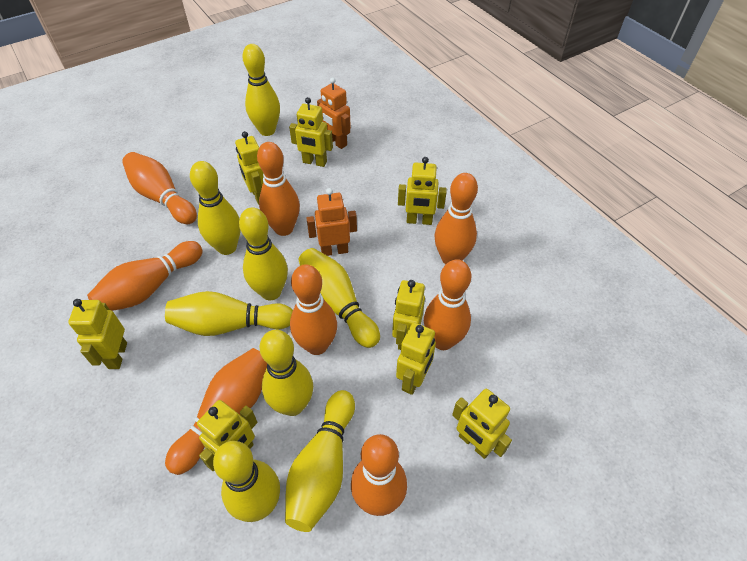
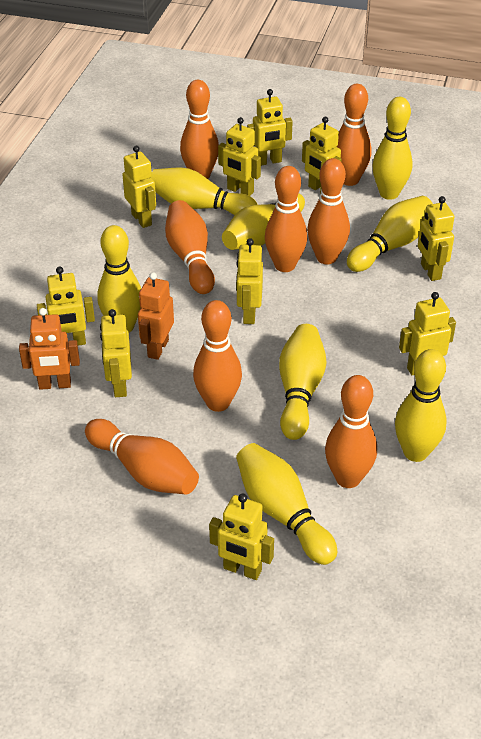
yellow robot: 8 -> 10

